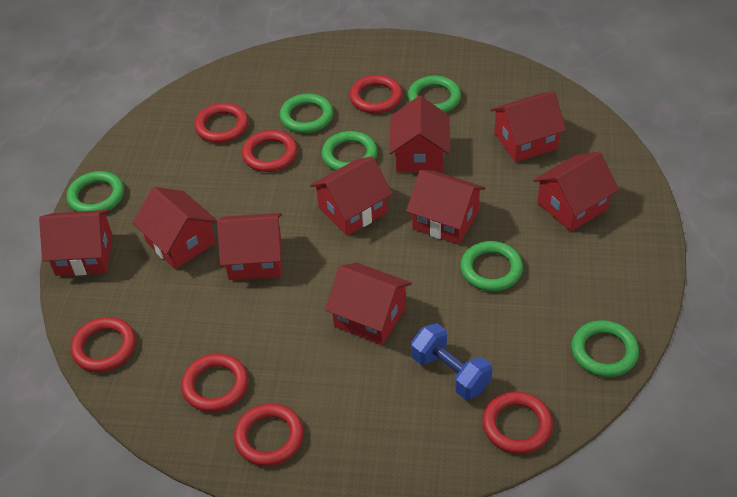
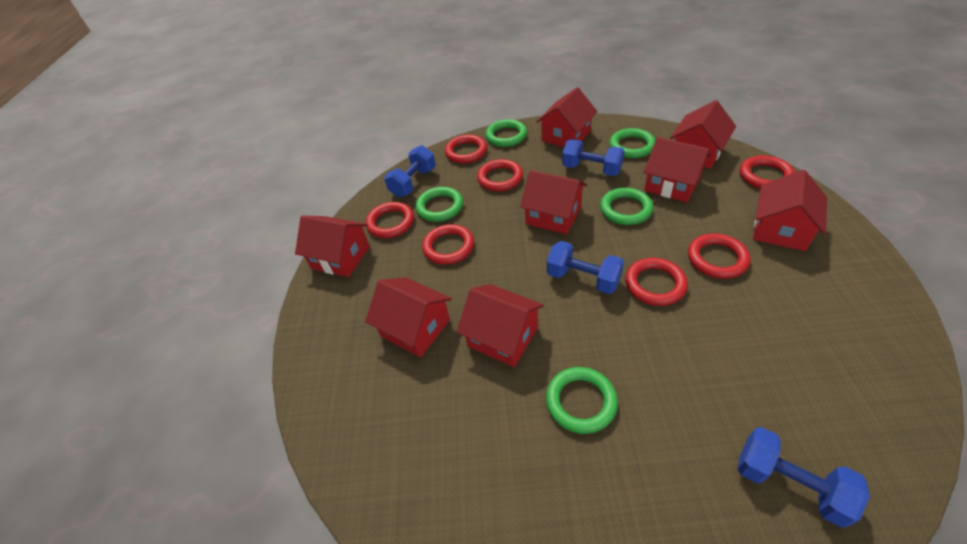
blue dumbbell: 1 -> 4
green ring: 6 -> 5
red house: 9 -> 8

